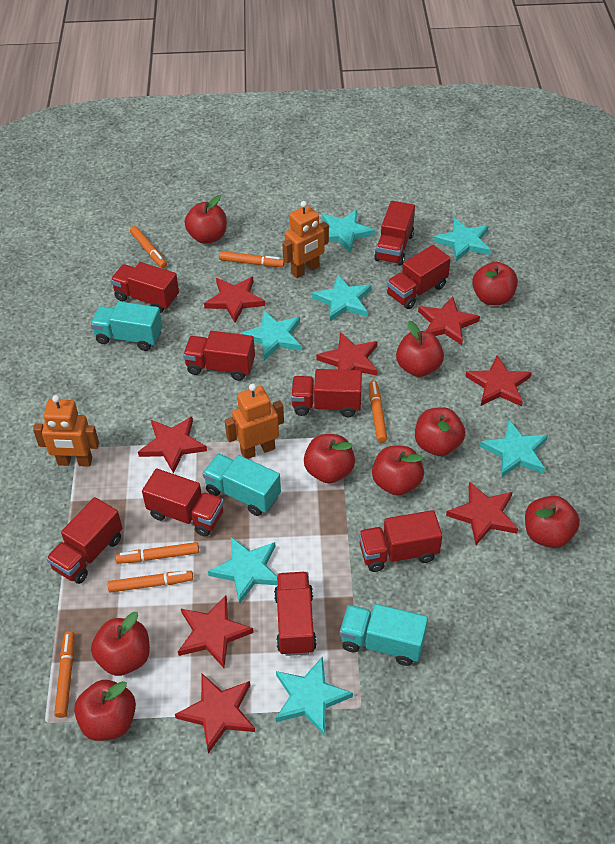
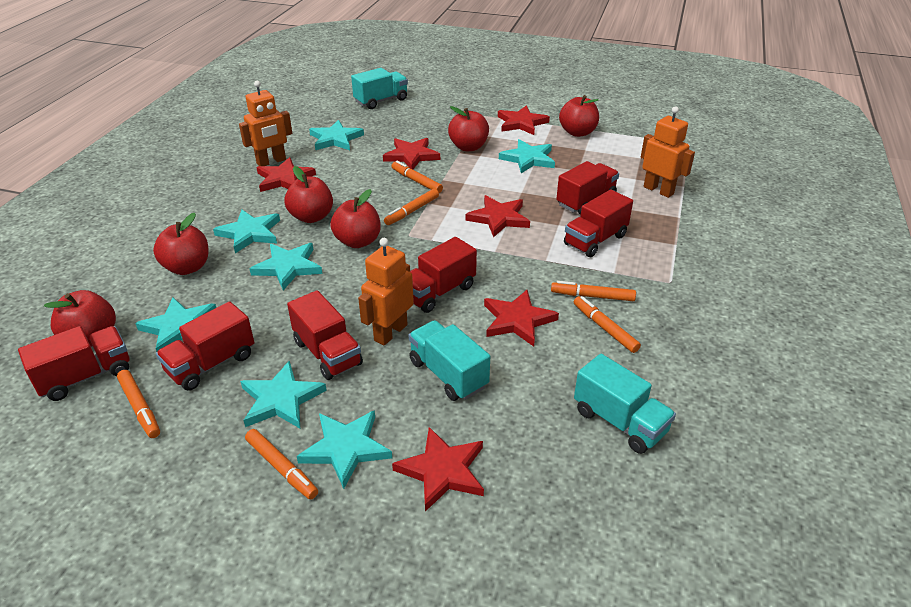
red apple: 9 -> 6
red star: 8 -> 6
red truck: 9 -> 6

